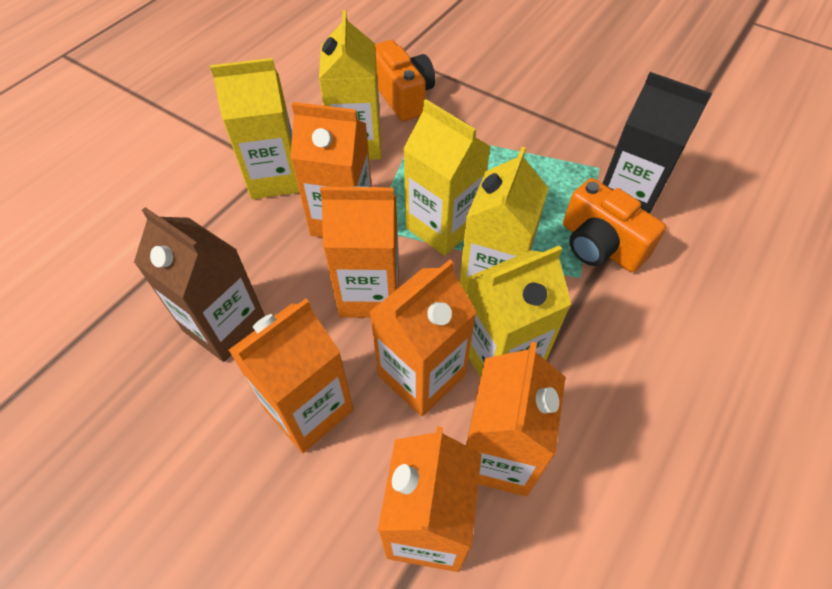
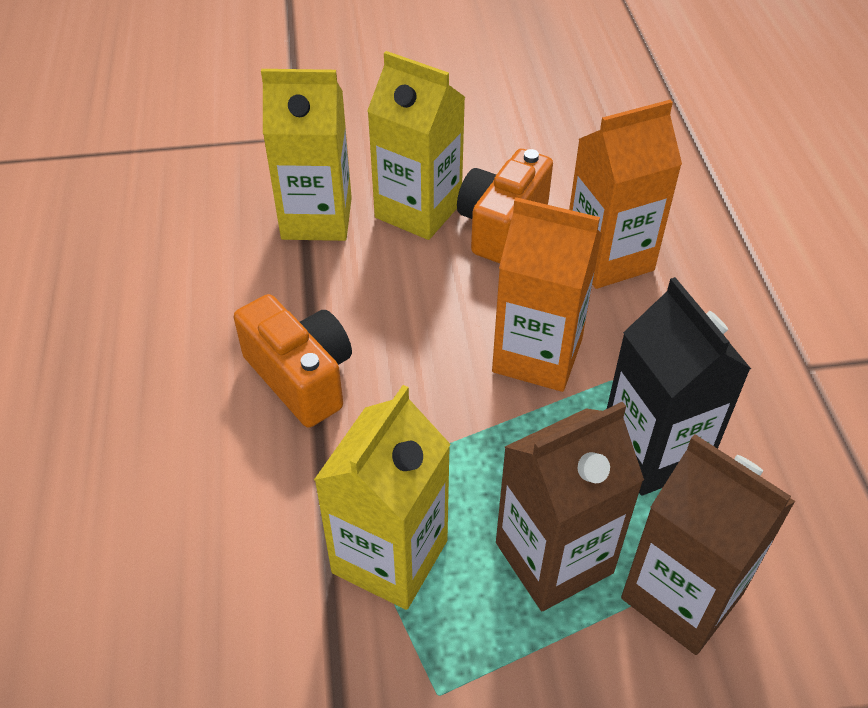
brown carton: 1 -> 2
orange carton: 6 -> 2
yellow carton: 5 -> 3

